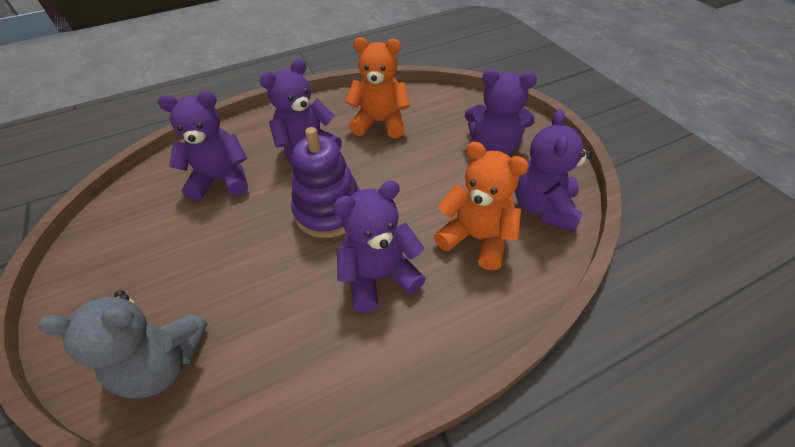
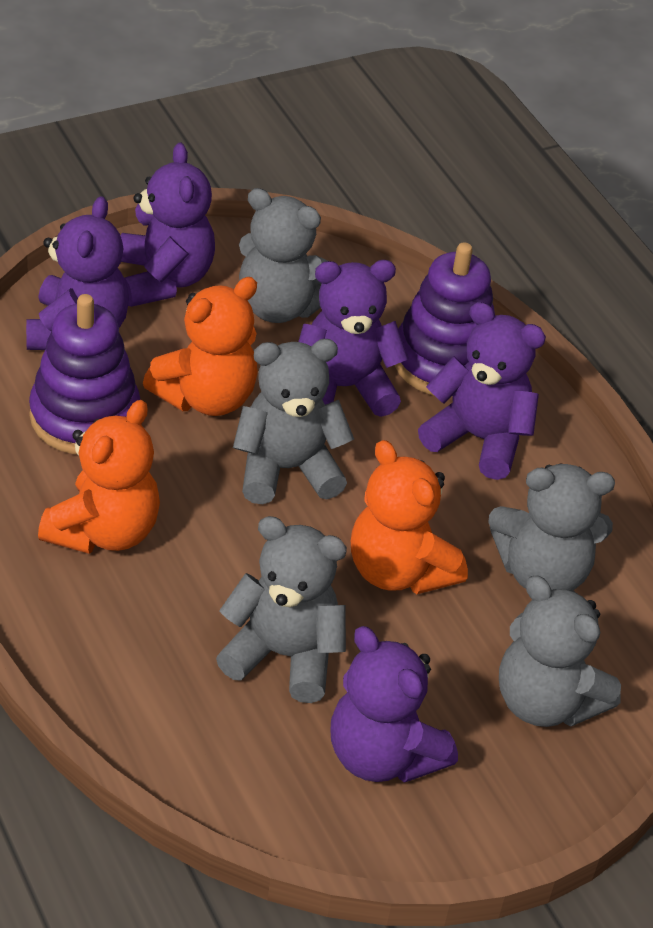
grey teddy bear: 1 -> 5
orange teddy bear: 2 -> 3
purple stacking toy: 1 -> 2

